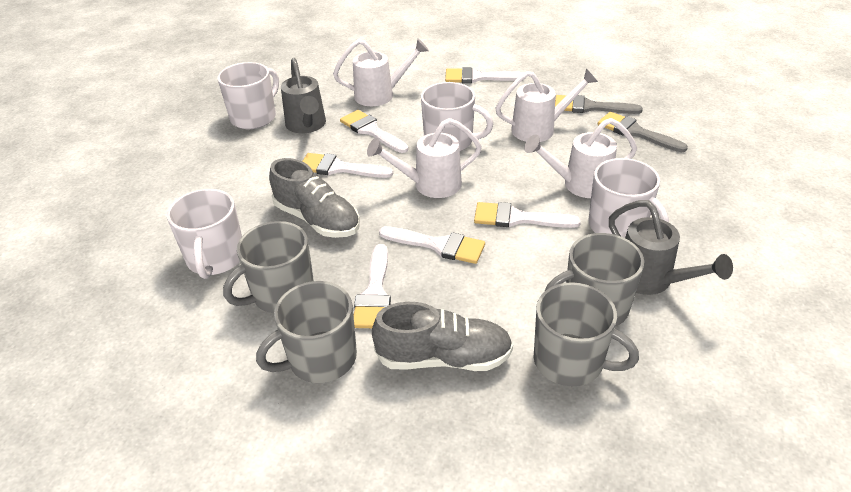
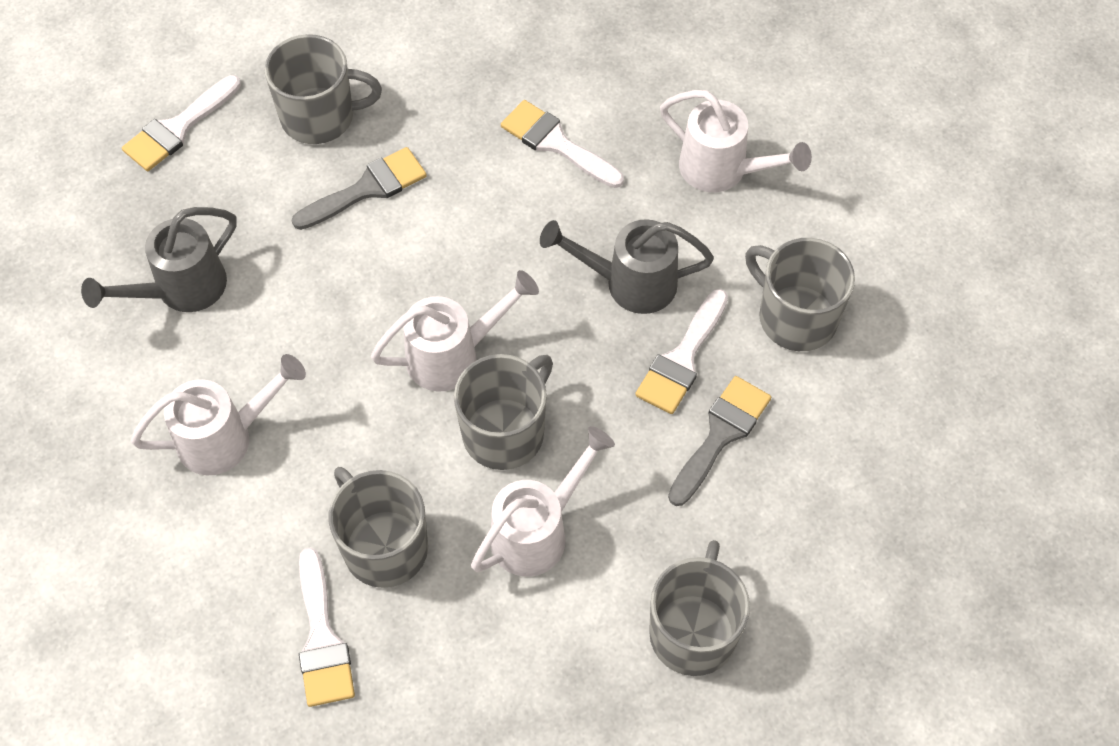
grey mug: 4 -> 5
grey shoe: 2 -> 0
white brush: 6 -> 4
white mug: 4 -> 0

